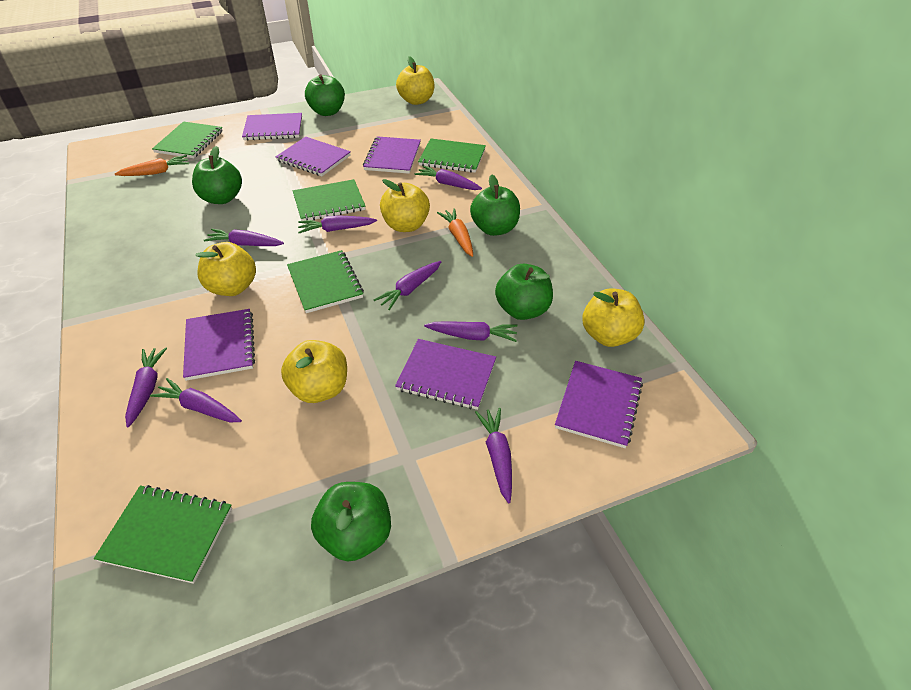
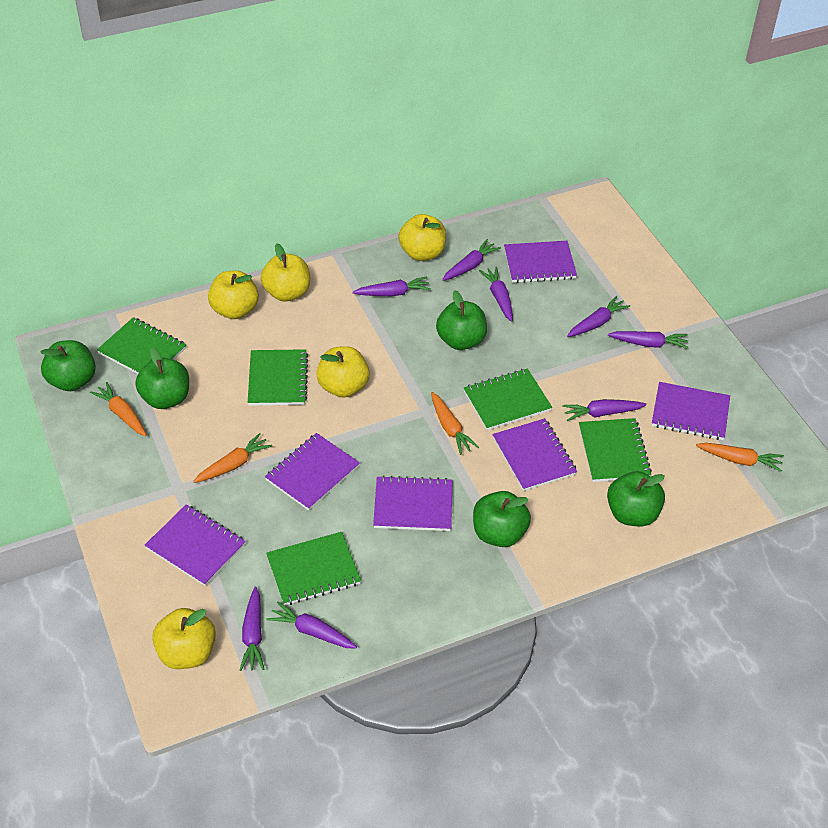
orange carrot: 2 -> 4

